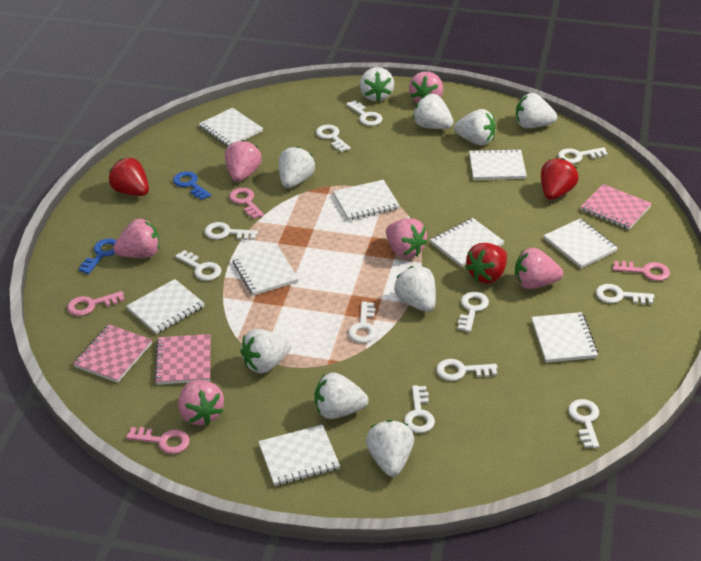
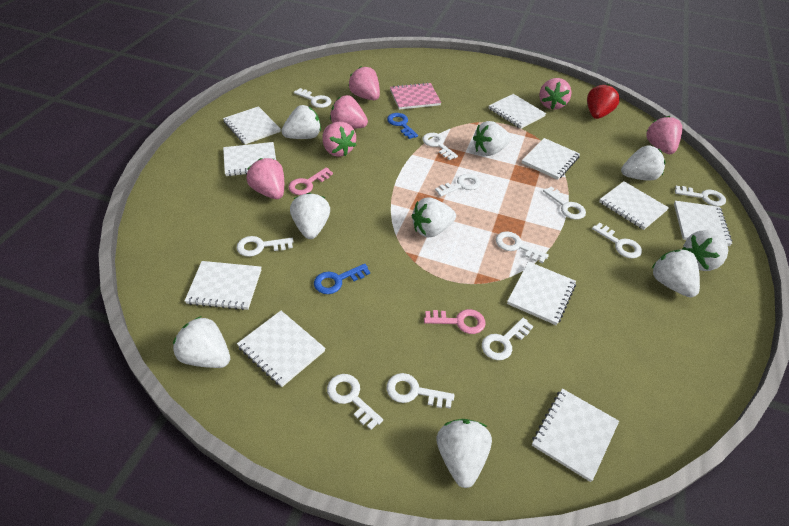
pink key: 4 -> 2
pink notebook: 3 -> 1
red strawberry: 3 -> 1
white notebook: 9 -> 10

